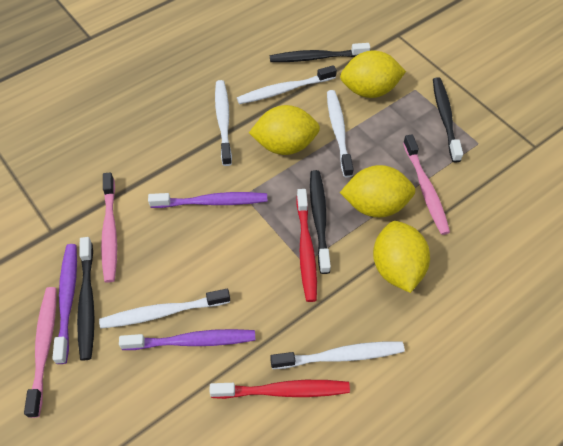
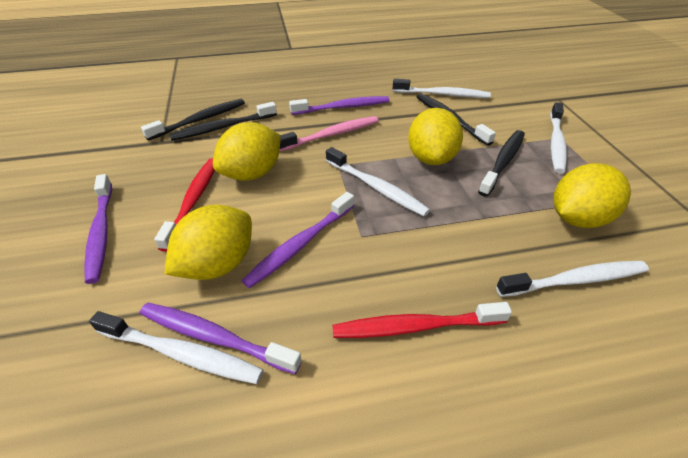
pink toothbrush: 3 -> 1
purple toothbrush: 3 -> 4

